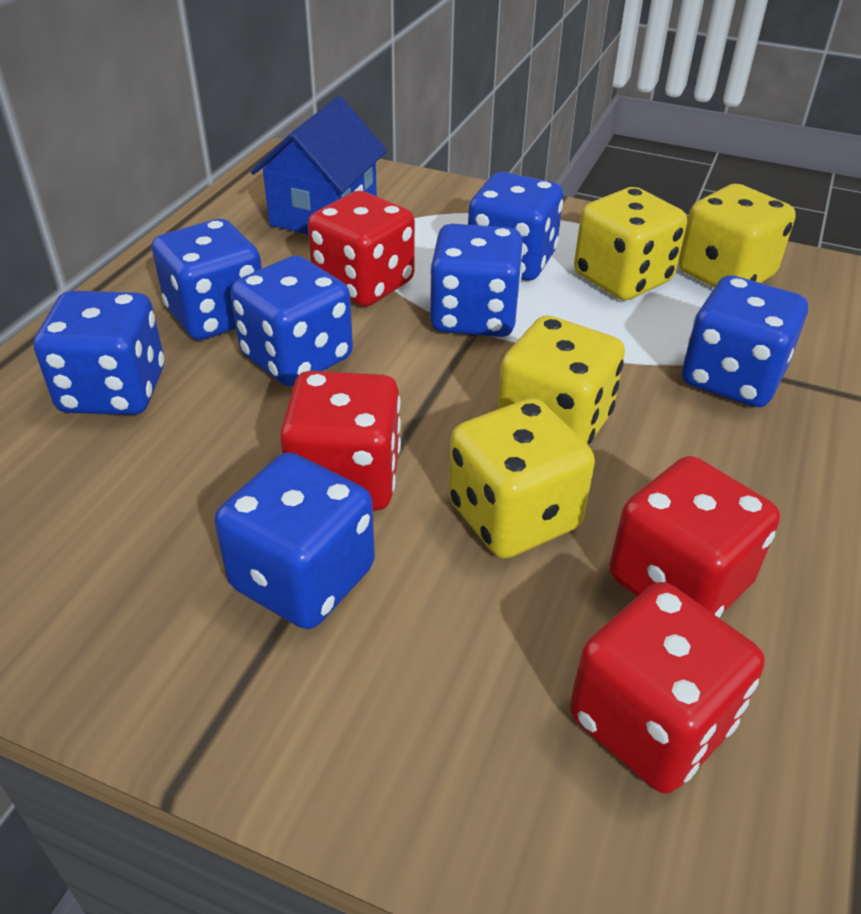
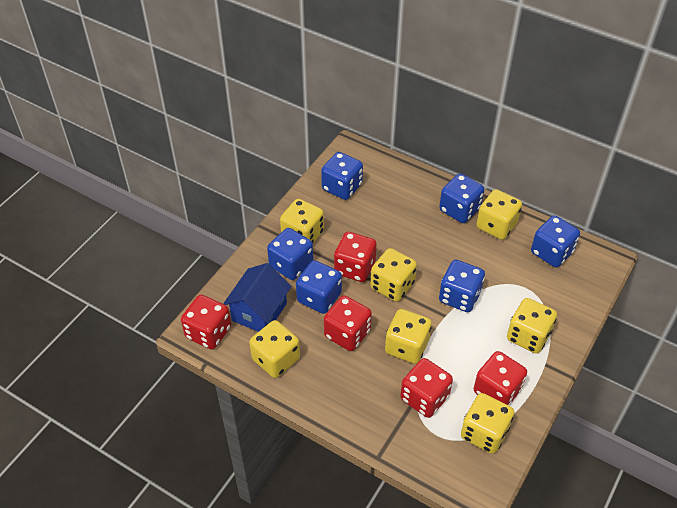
blue dice: 7 -> 6
red dice: 4 -> 5
yellow dice: 4 -> 7

